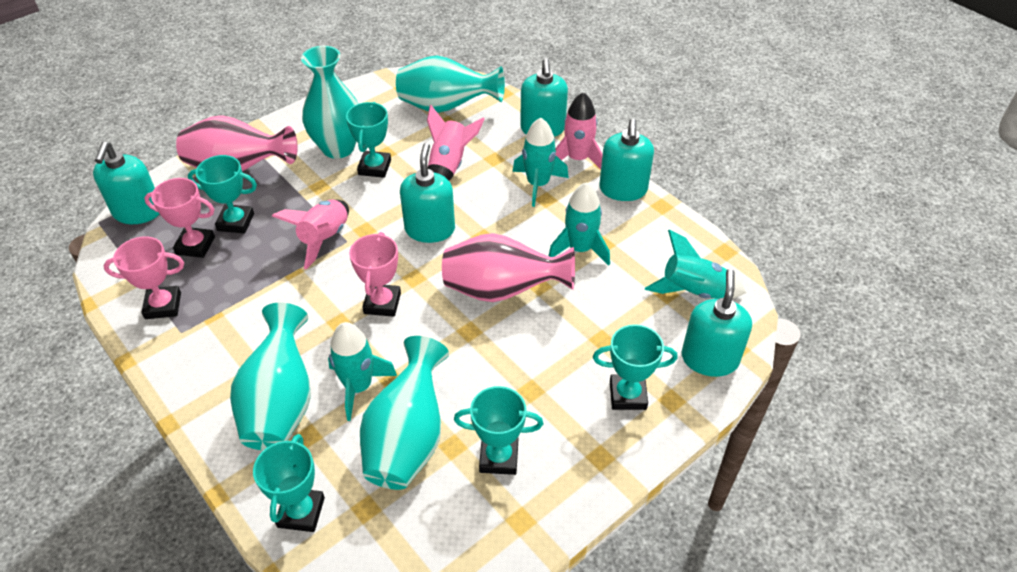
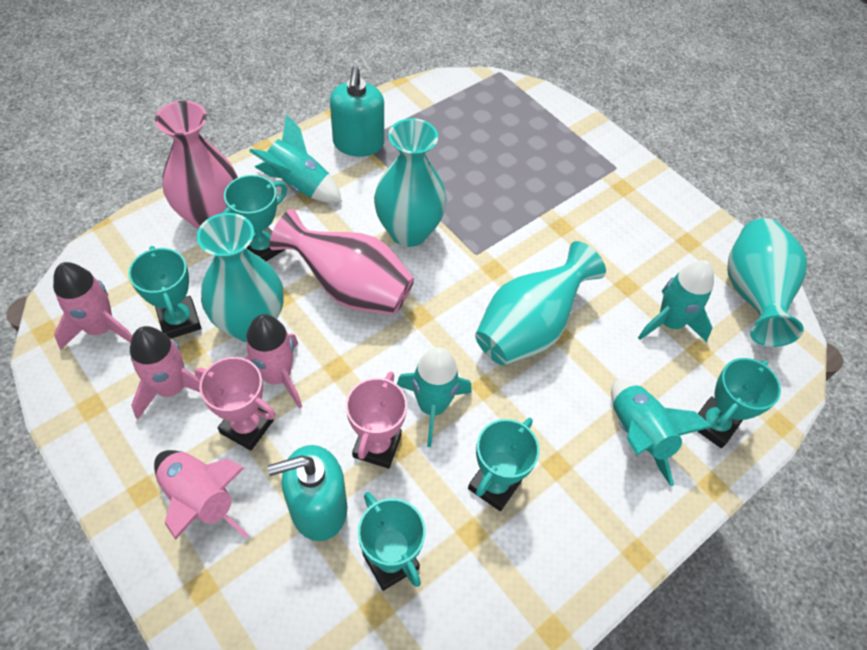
pink rocket: 3 -> 4
pink trophy: 3 -> 2
turquoise soap dispenser: 5 -> 2

